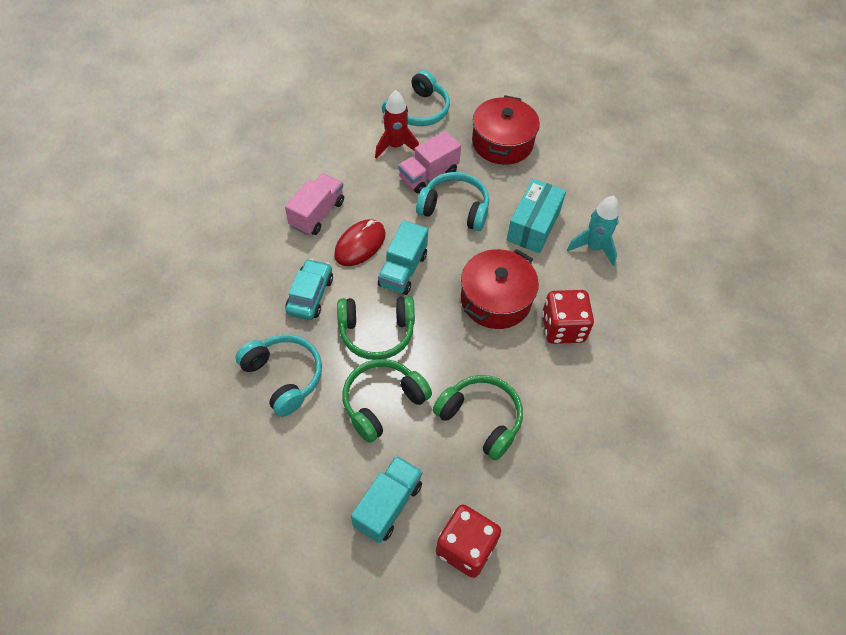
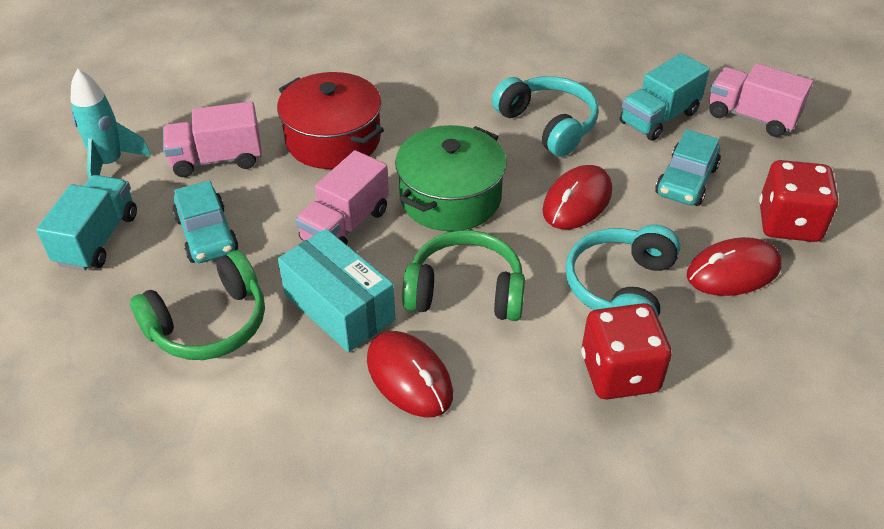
green headphones: 3 -> 2
green pot: 0 -> 1
pink truck: 2 -> 3
red mouse: 1 -> 3
red pot: 2 -> 1
red rocket: 1 -> 0
turquoise car: 1 -> 2
turquoise headphones: 3 -> 2

